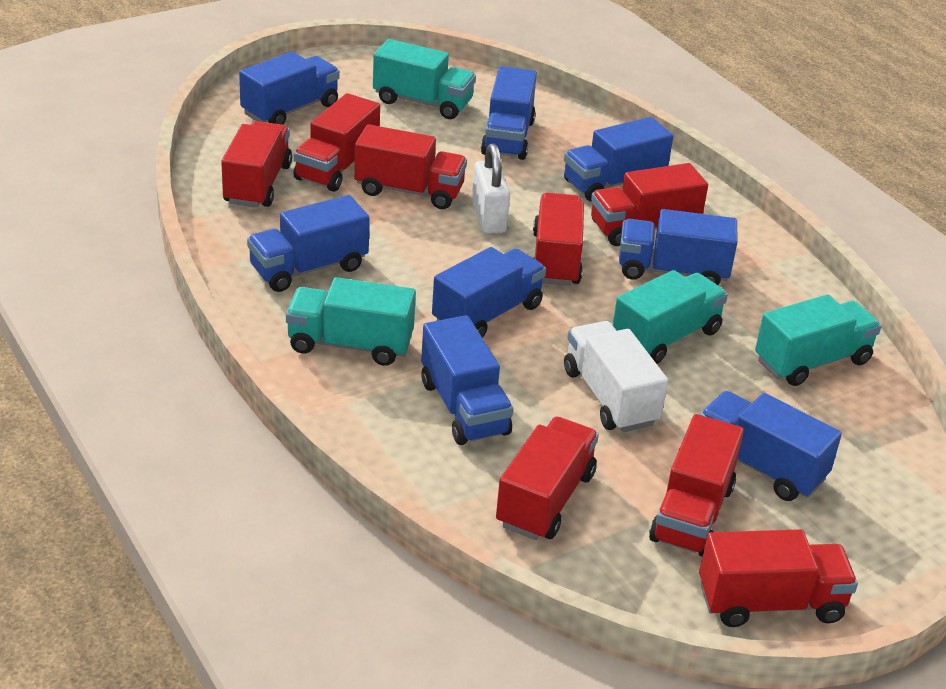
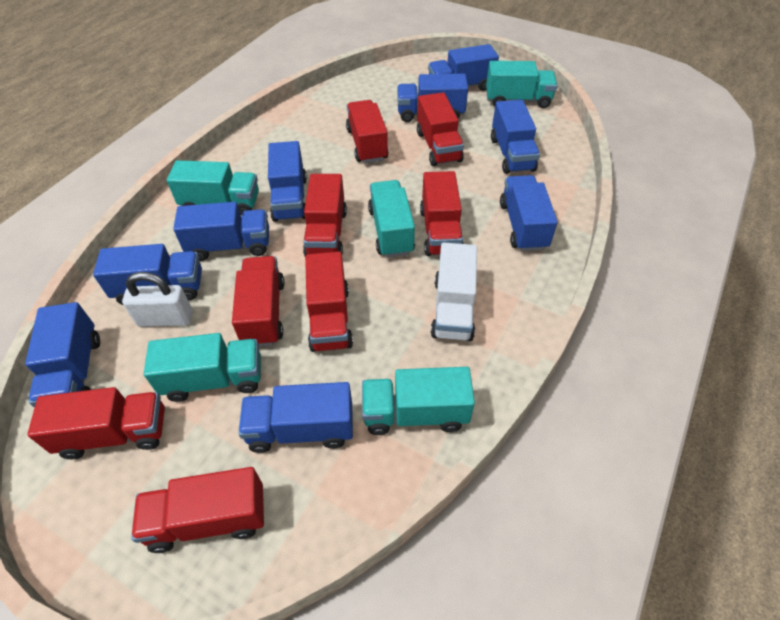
blue truck: 8 -> 9
turquoise truck: 4 -> 5

